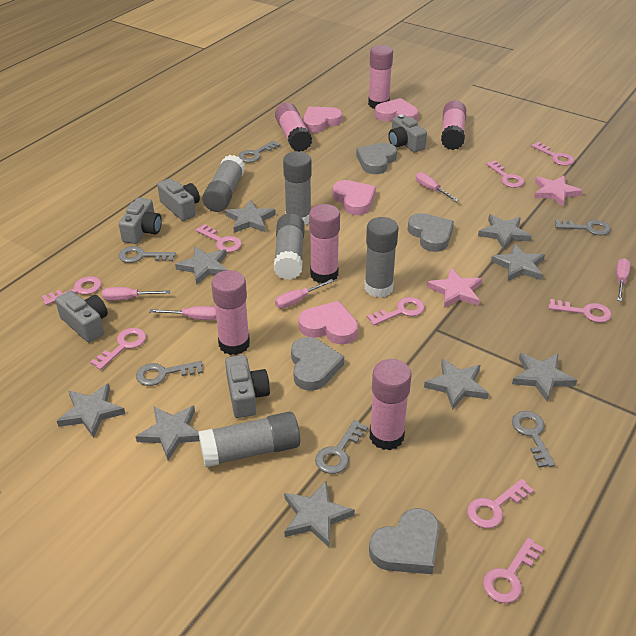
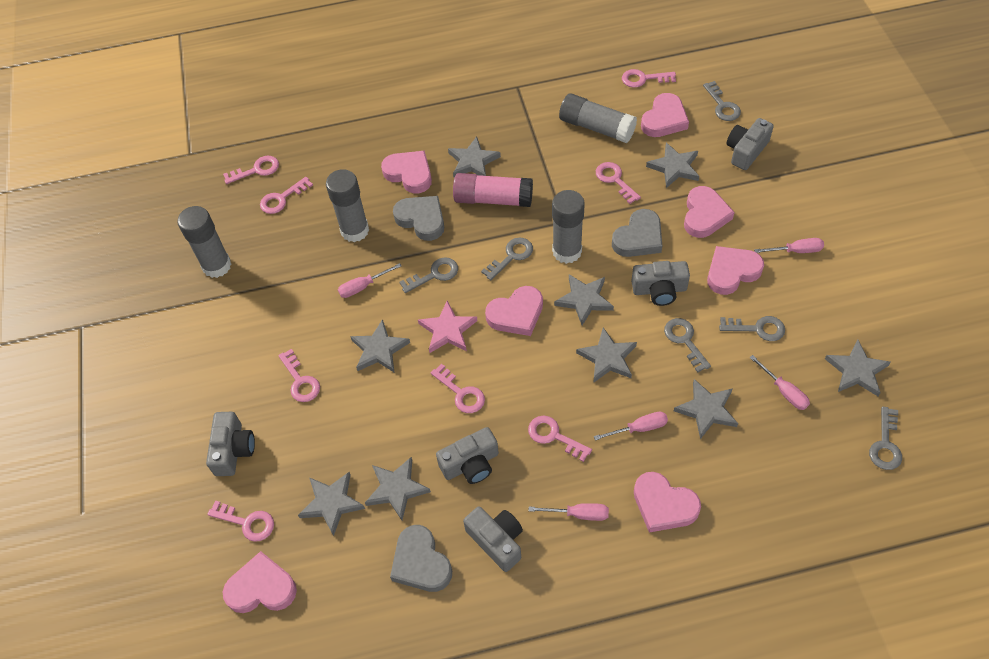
grey glue stick: 5 -> 4
grey heart: 4 -> 3
pink glue stick: 6 -> 1
pink heart: 4 -> 7
pink key: 9 -> 8
pink star: 2 -> 1

